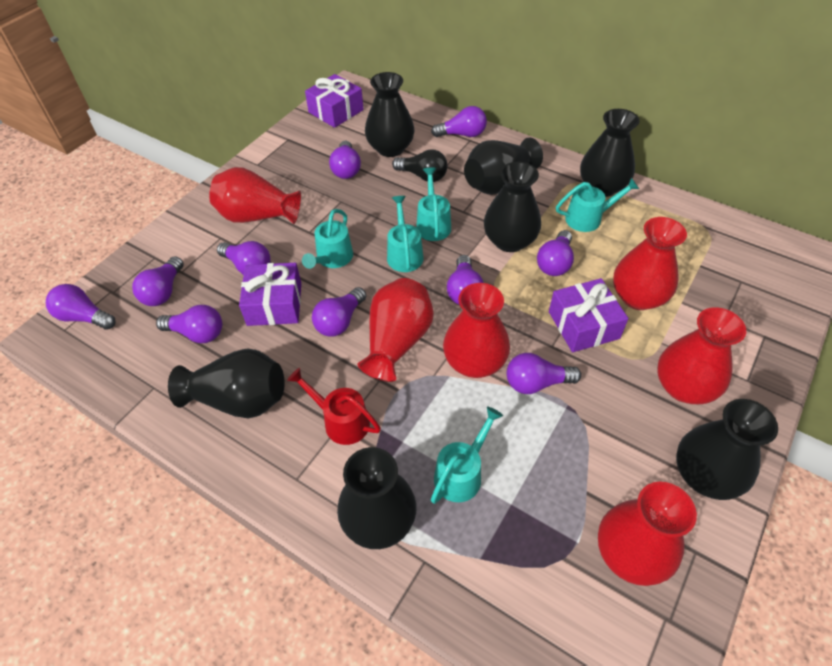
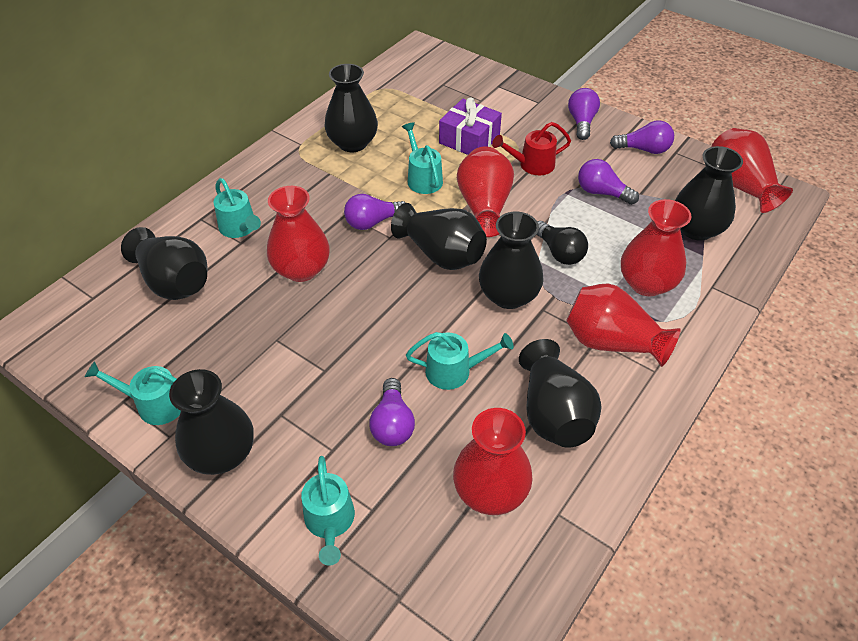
purple gift: 3 -> 1
purple light bulb: 10 -> 5

